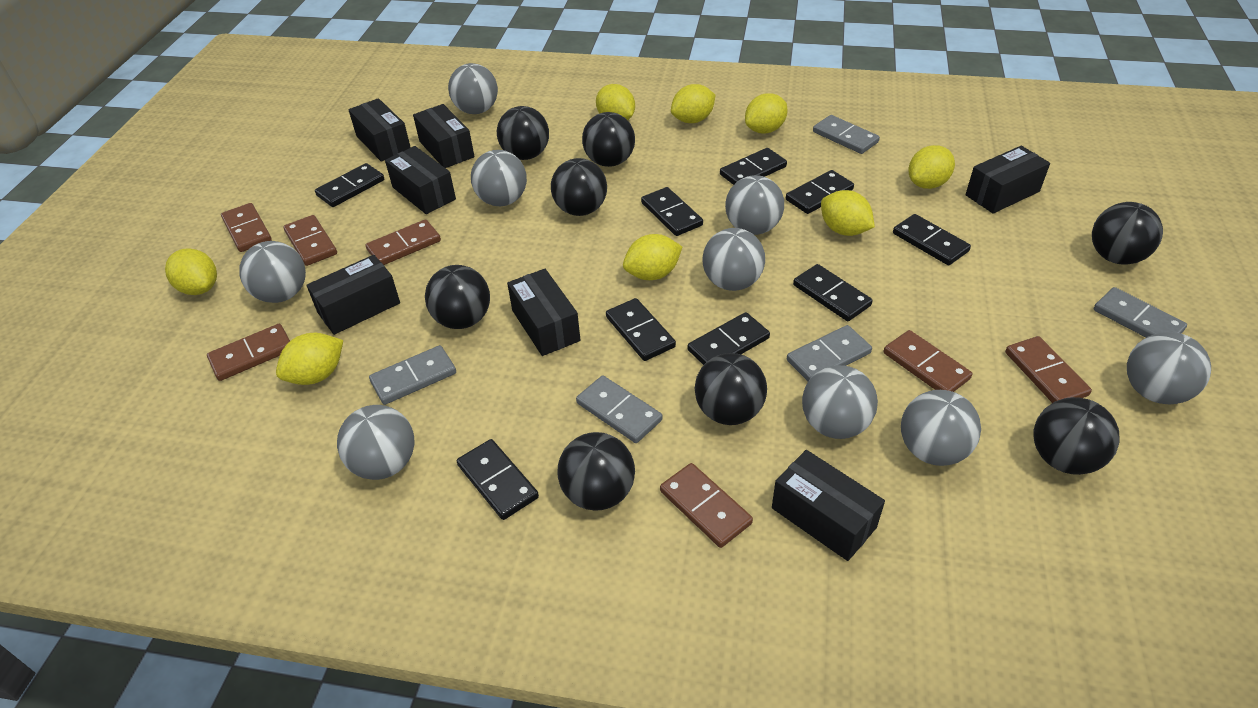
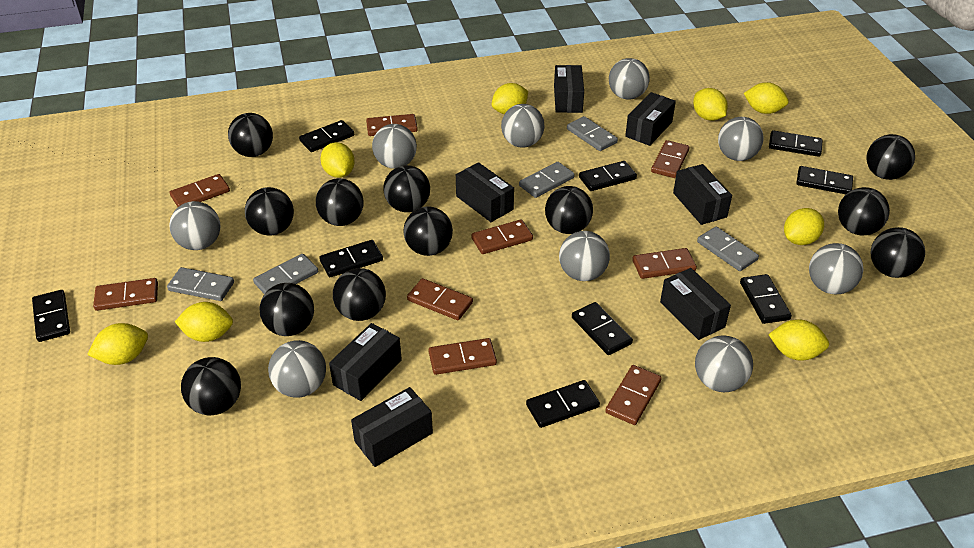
black ball: 8 -> 12
brown domino: 7 -> 9

